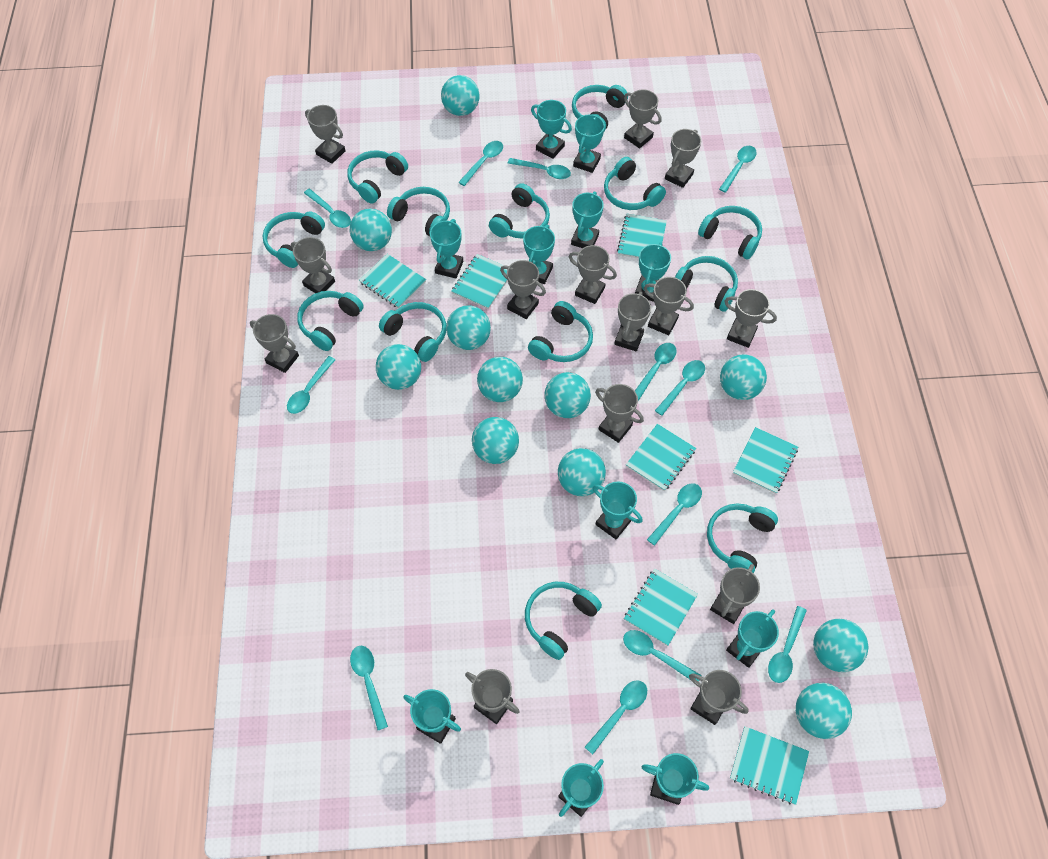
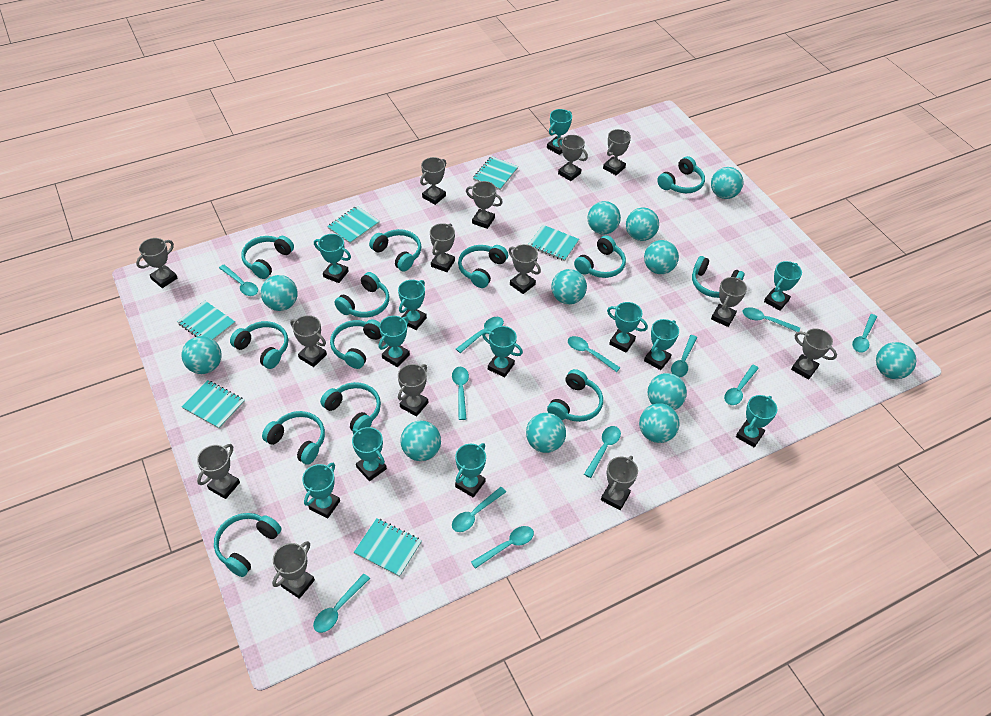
turquoise ball: 11 -> 12
turquoise notebook: 7 -> 6
turquoise trophy: 11 -> 12

